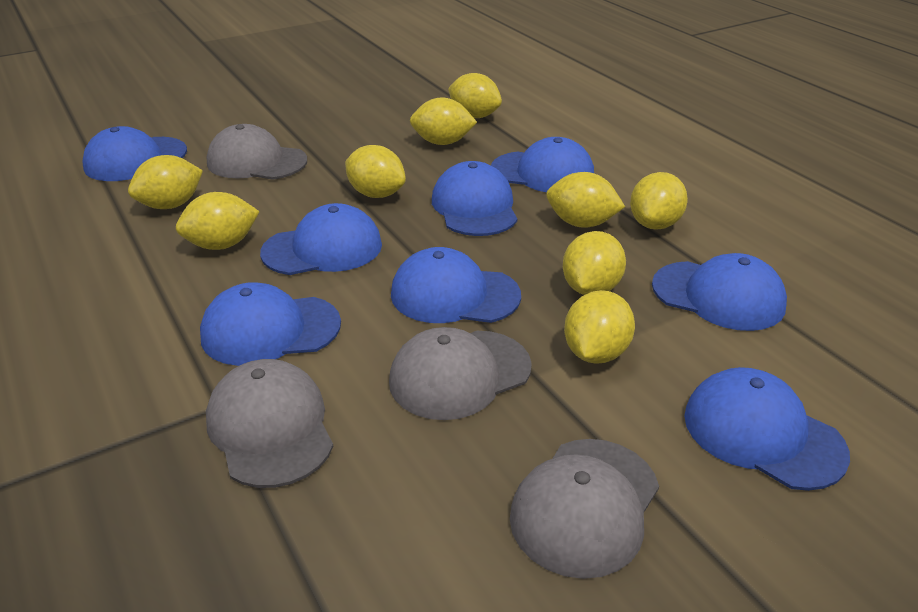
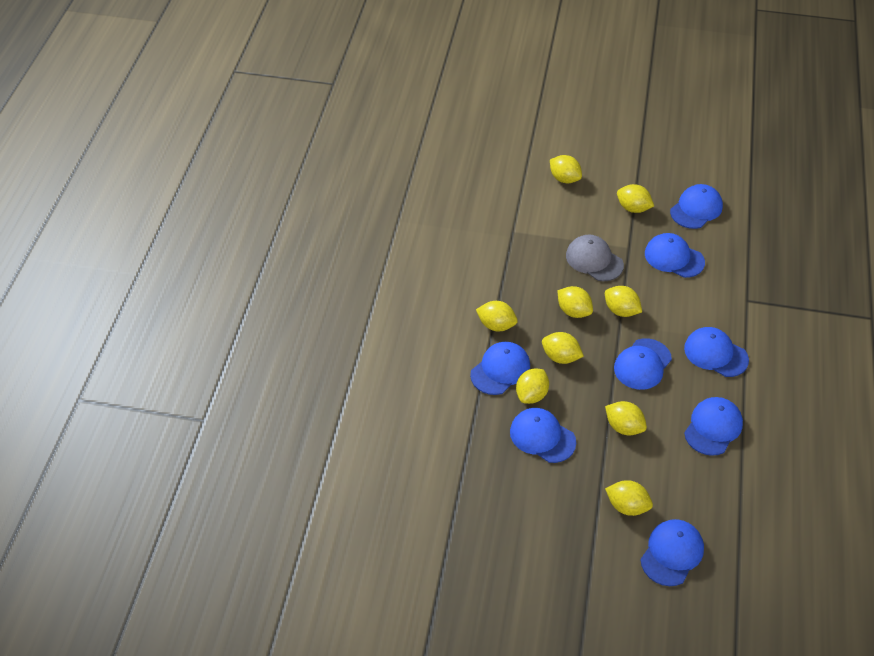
grey cap: 4 -> 1

